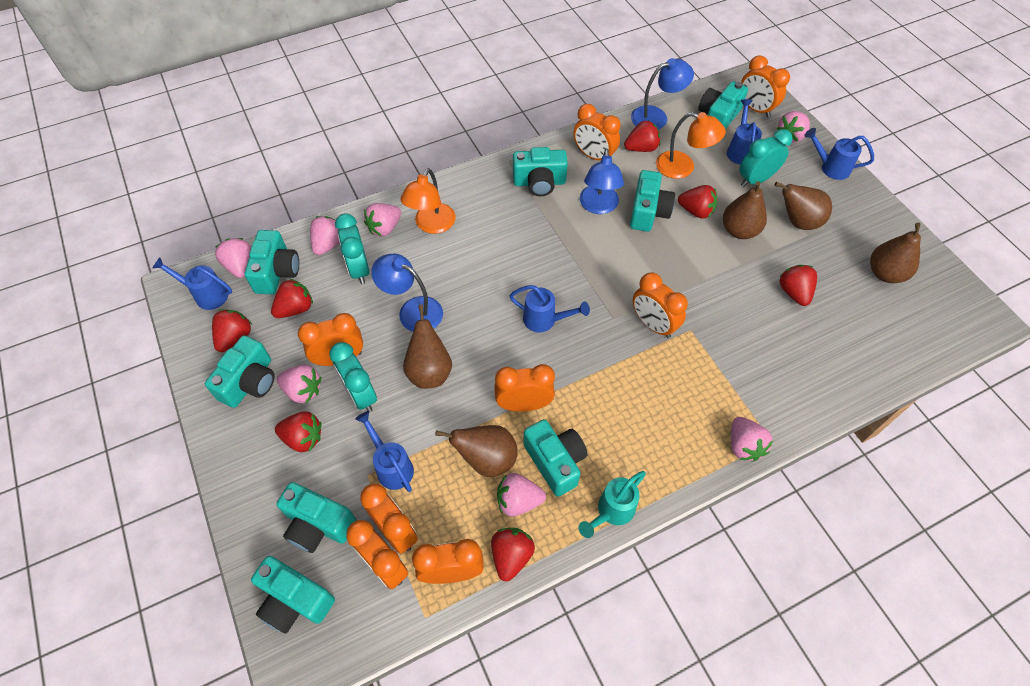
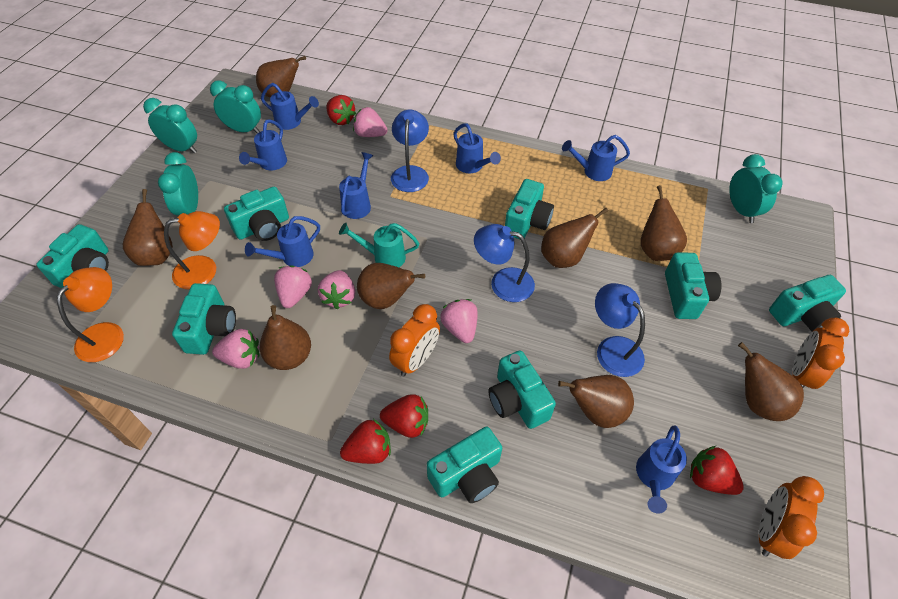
blue watering can: 5 -> 7
brown pear: 5 -> 8
orange clock: 8 -> 3
pink strawberry: 7 -> 5
red strawberry: 7 -> 4
turquoise clock: 3 -> 4

